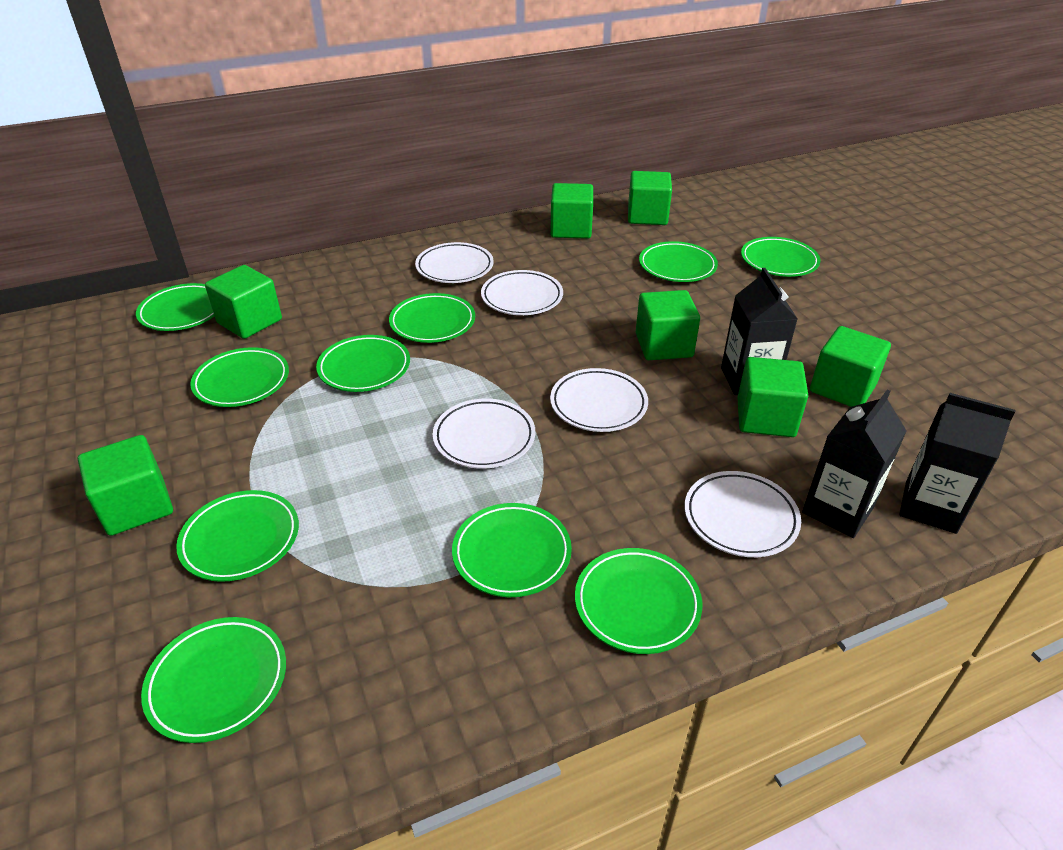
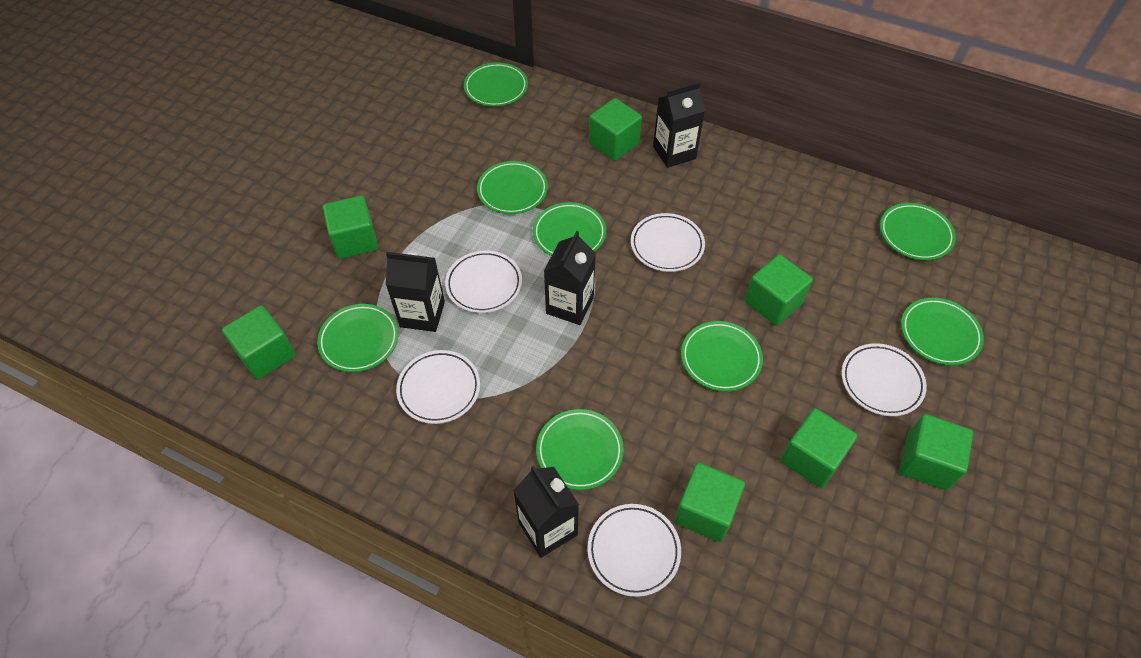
black carton: 3 -> 4
green plate: 10 -> 8

